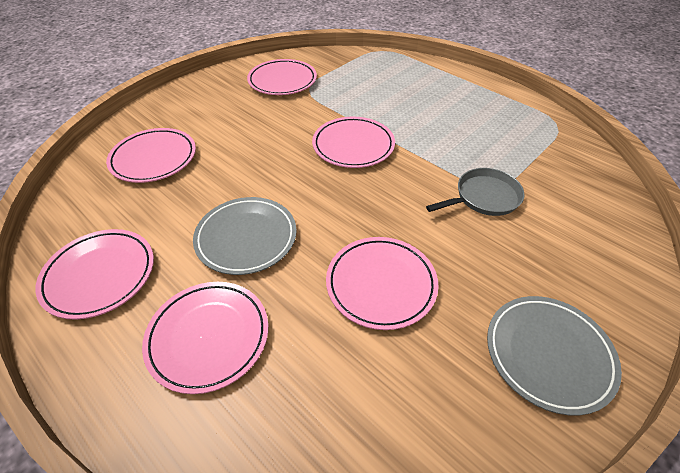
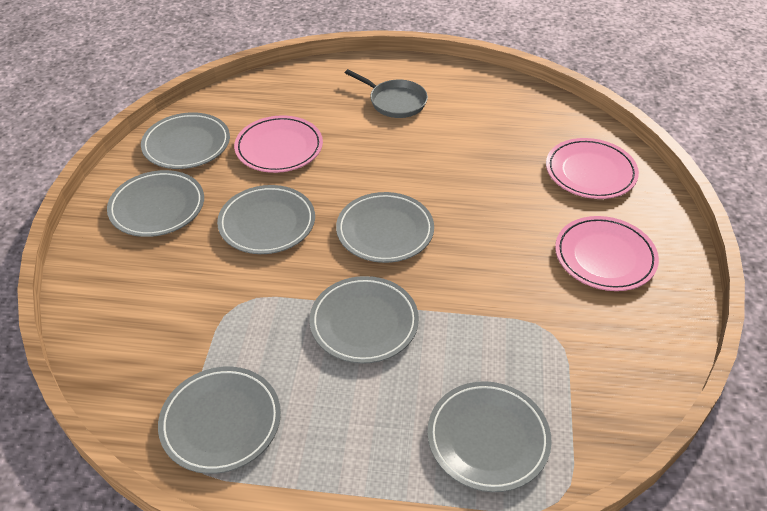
grey plate: 2 -> 7
pink plate: 6 -> 3

